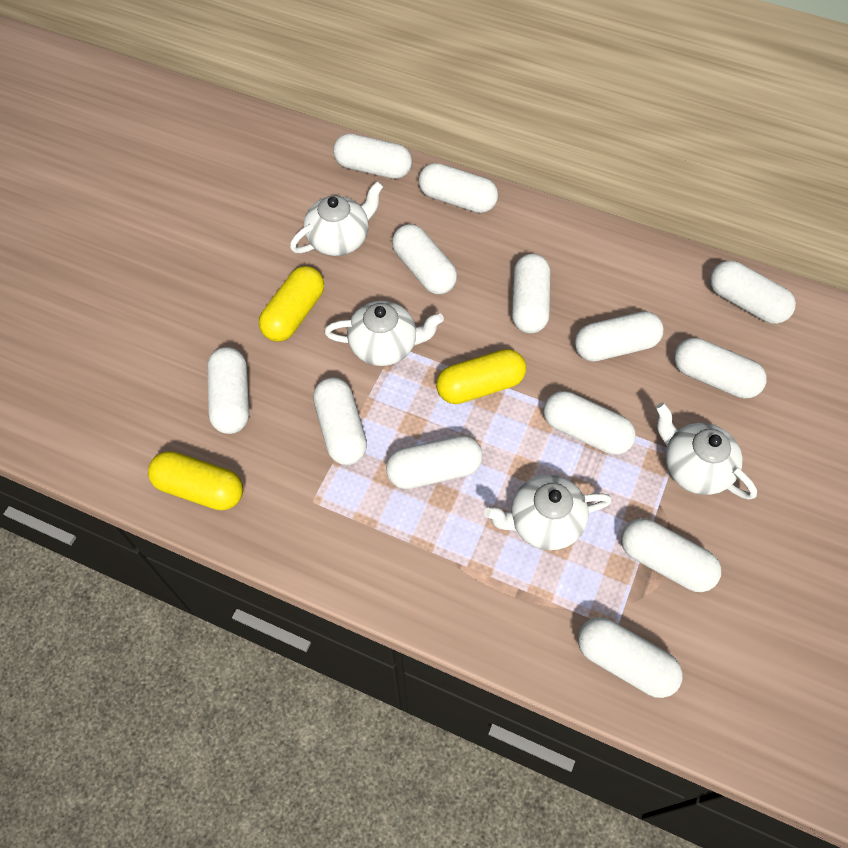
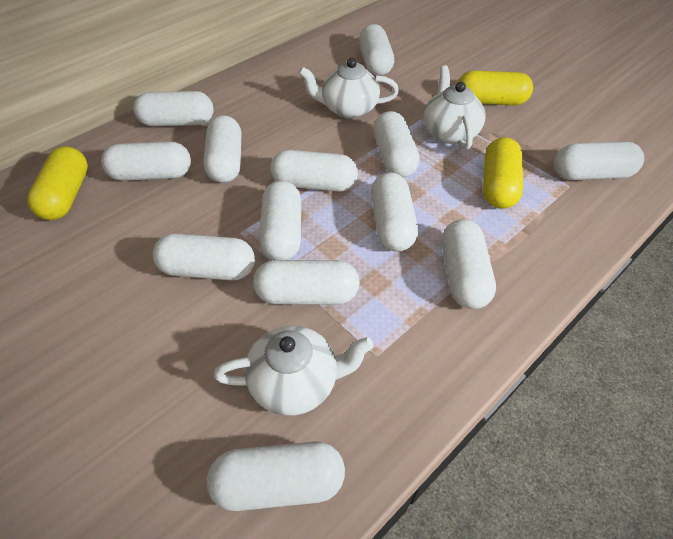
white teapot: 4 -> 3

